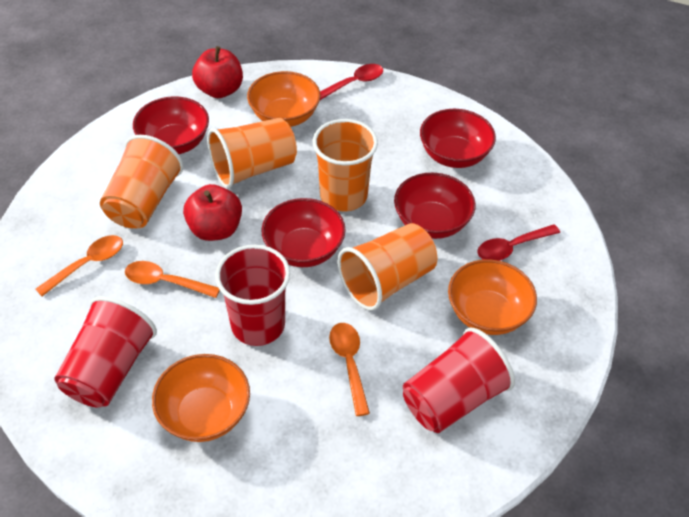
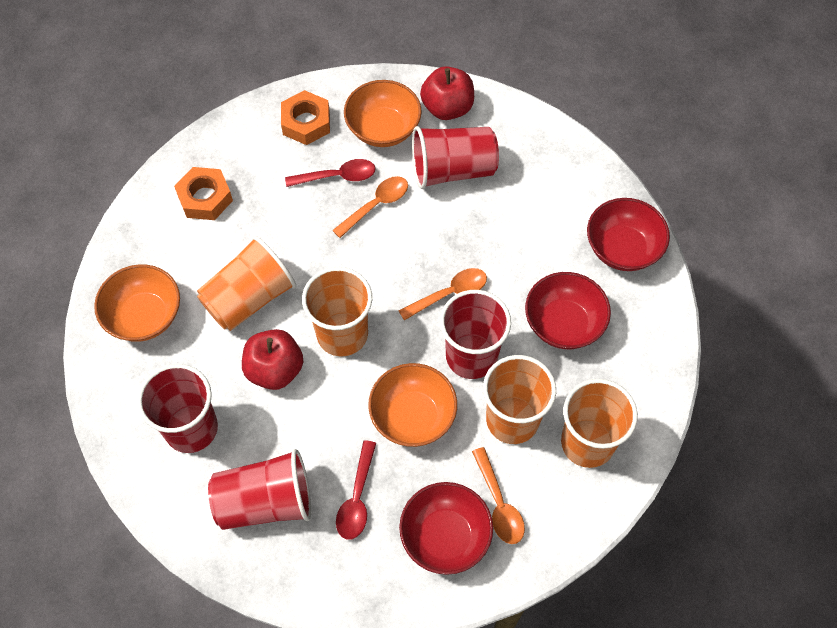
orange nut: 0 -> 2
red bowl: 4 -> 3
red cup: 3 -> 4

